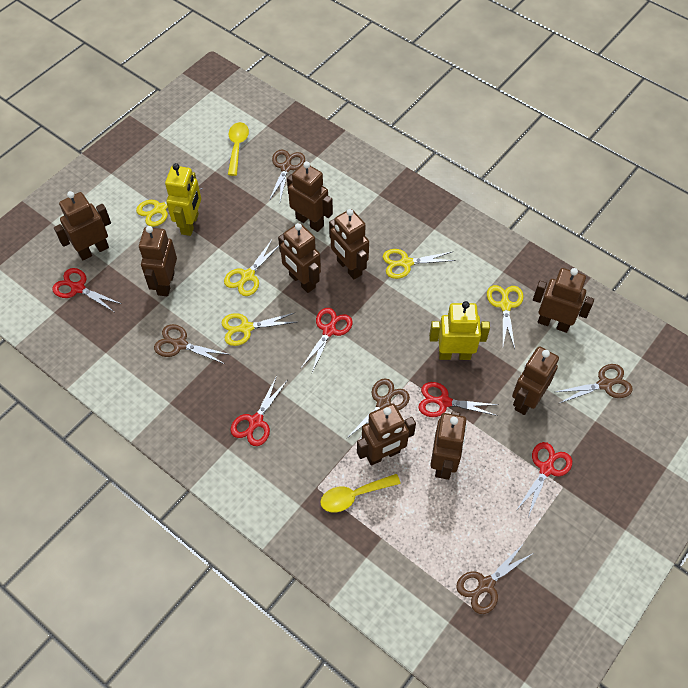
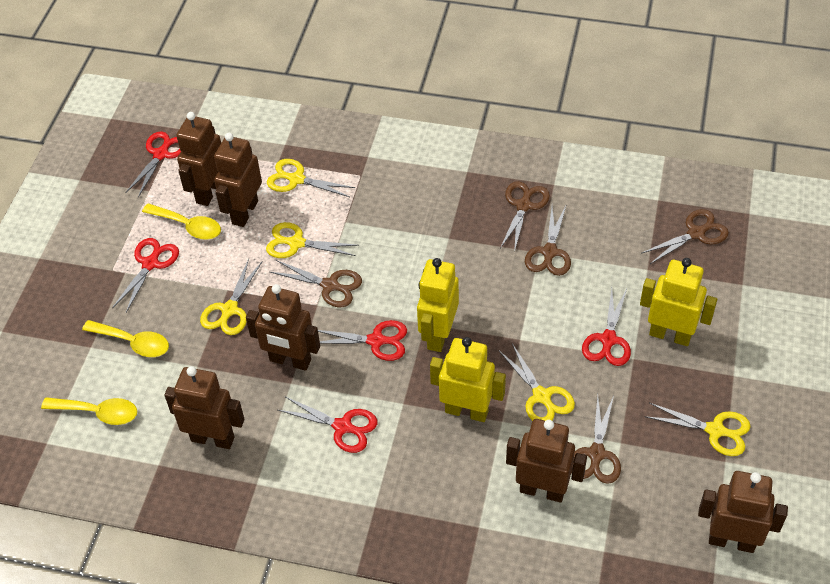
brown robot: 9 -> 6
yellow robot: 2 -> 3
yellow spoon: 2 -> 3

